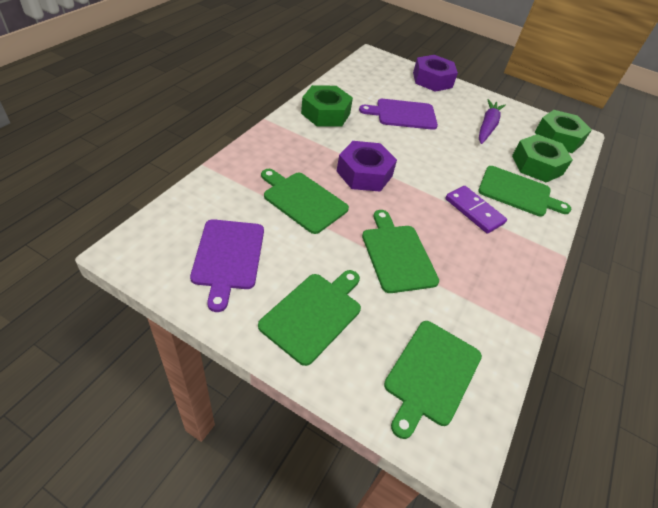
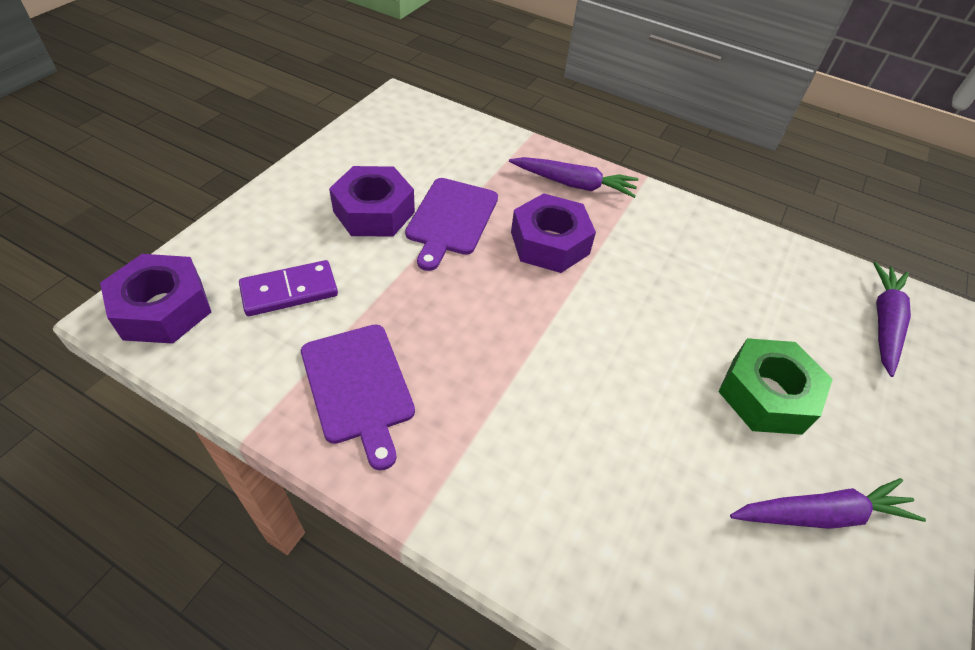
green cutting board: 5 -> 0
green nut: 3 -> 1
purple carrot: 1 -> 3
purple nut: 2 -> 3

